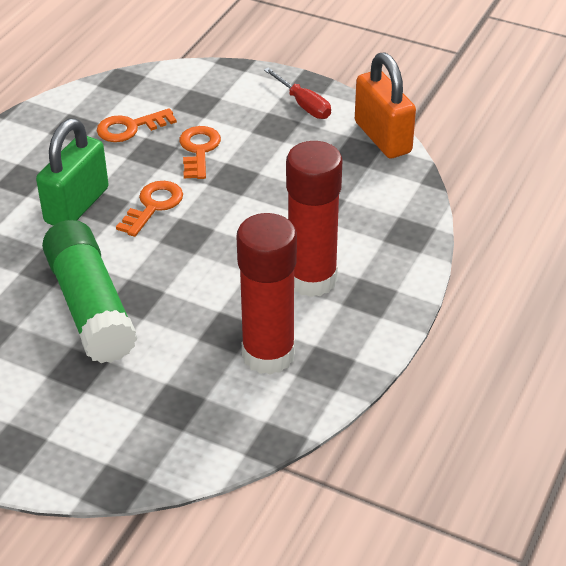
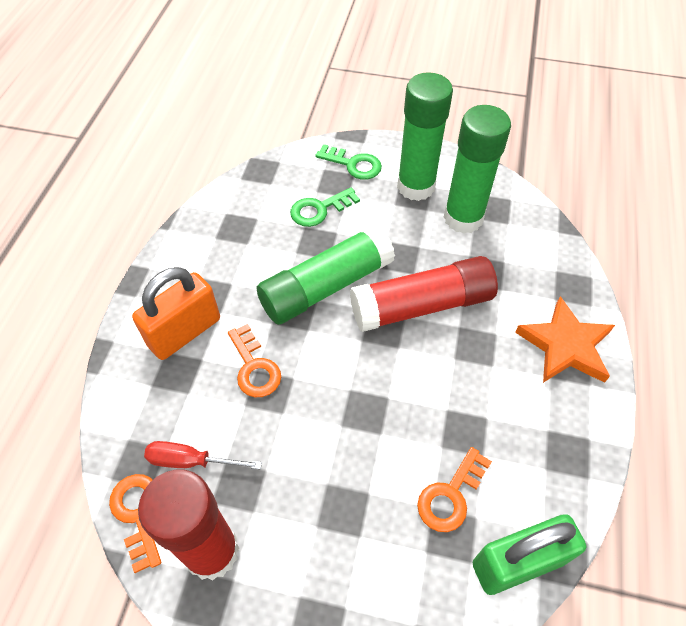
green glue stick: 1 -> 3
green key: 0 -> 2
orange star: 0 -> 1

